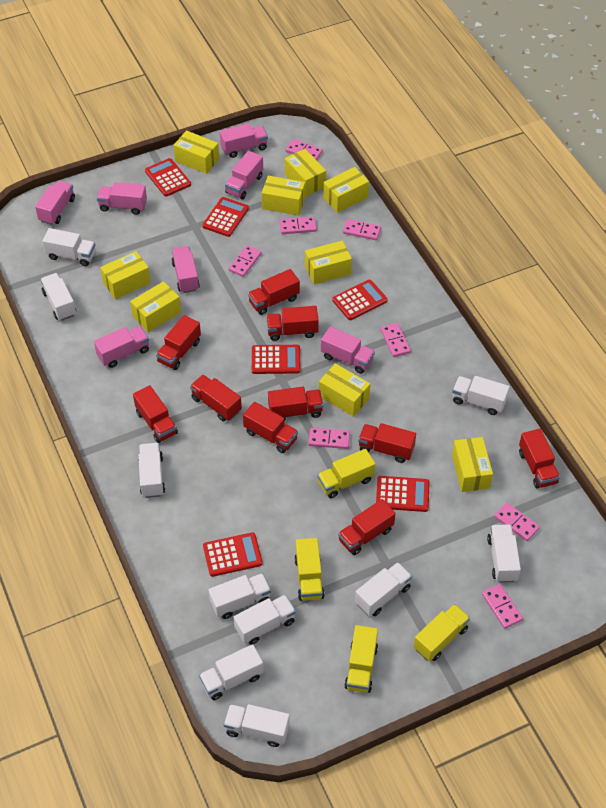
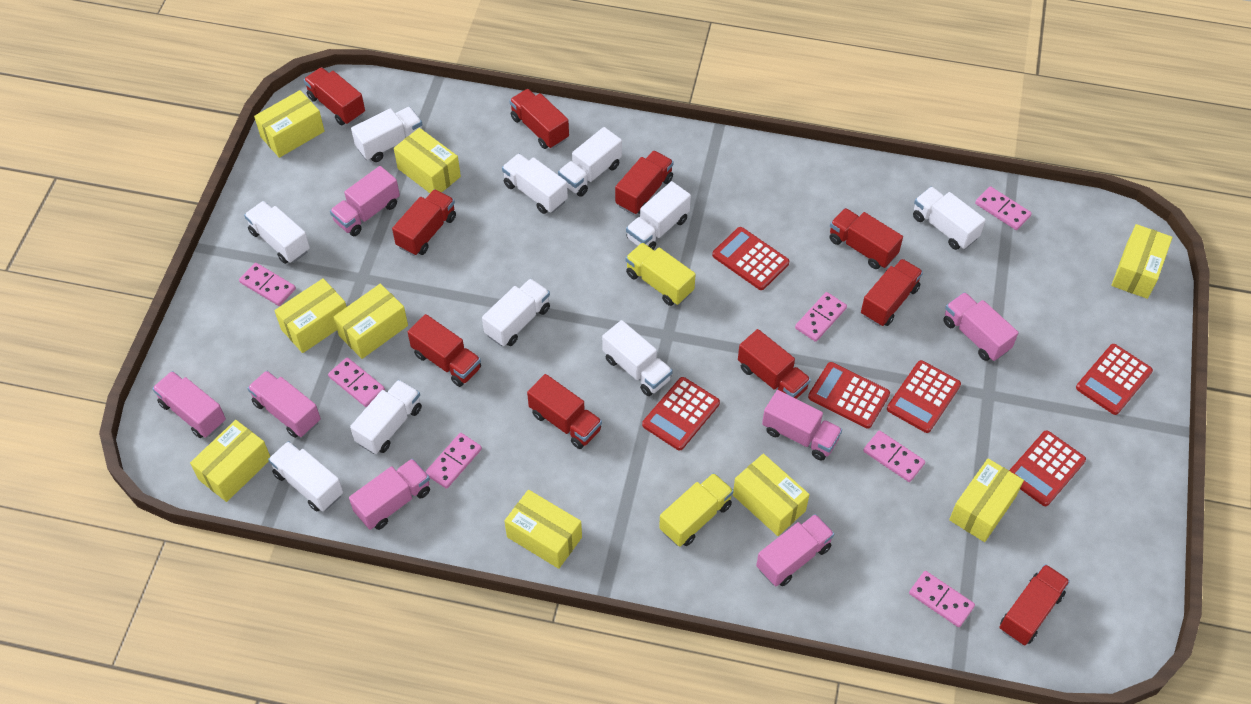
pink domino: 8 -> 7
yellow truck: 4 -> 2

